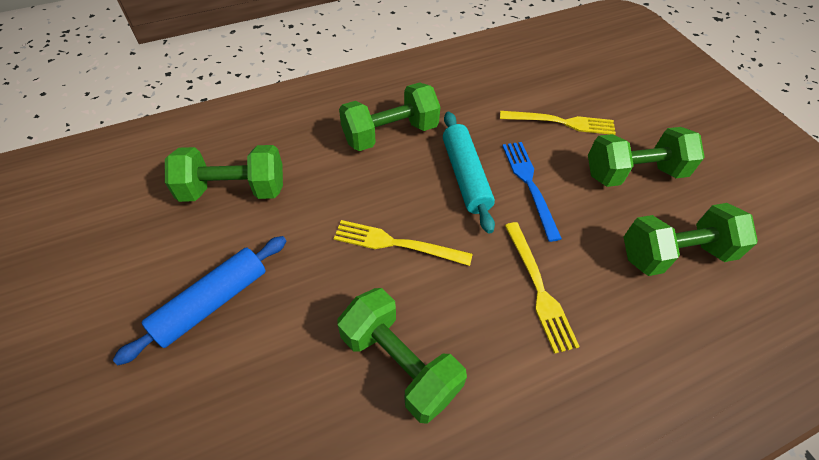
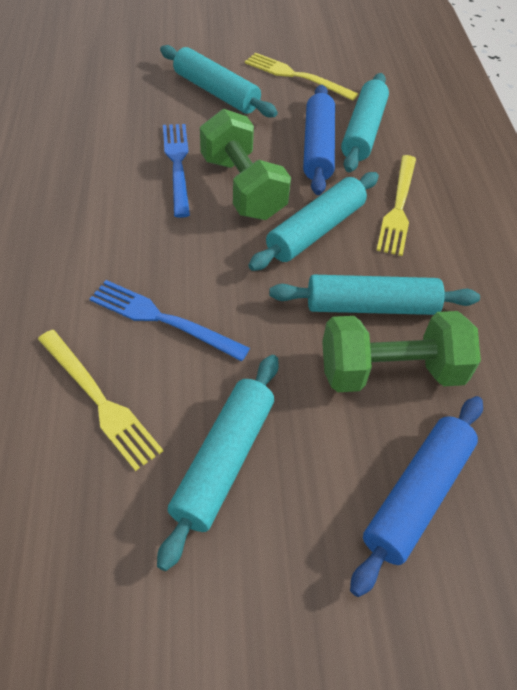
blue fork: 1 -> 2
blue rolling pin: 1 -> 2
green dumbbell: 5 -> 2
turquoise rolling pin: 1 -> 5

